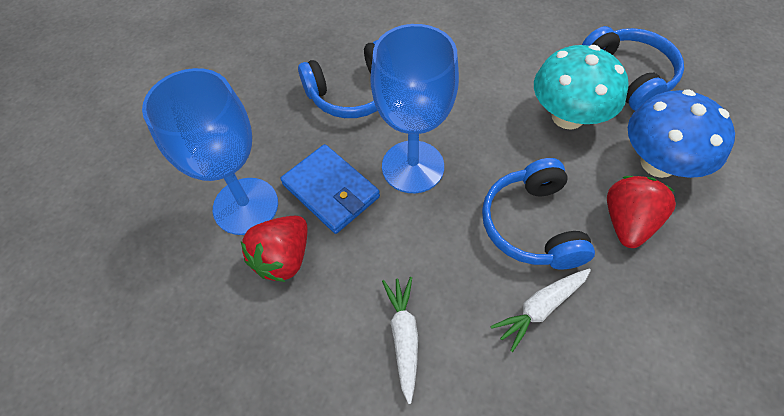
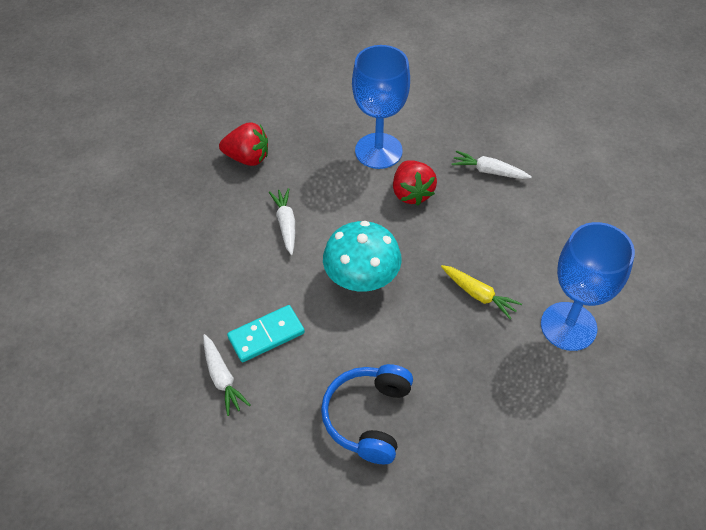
blue headphones: 3 -> 1
blue mushroom: 1 -> 0
blue wallet: 1 -> 0
turquoise domino: 0 -> 1
white carrot: 2 -> 3
yellow carrot: 0 -> 1

